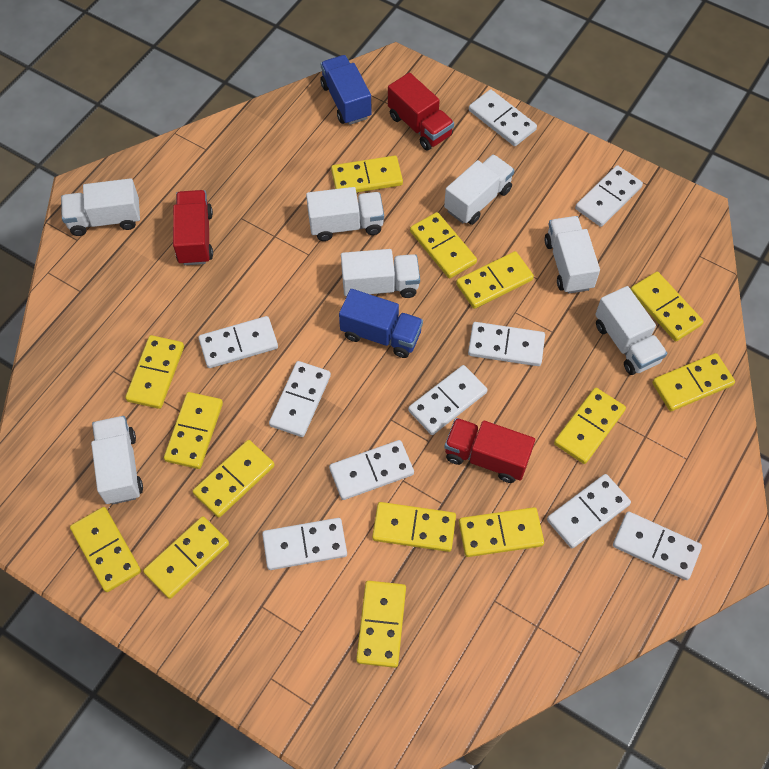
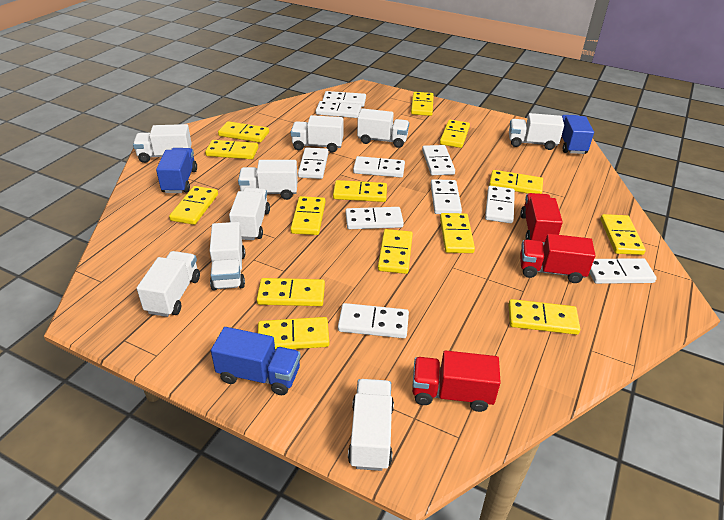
blue truck: 2 -> 3
white truck: 7 -> 9

